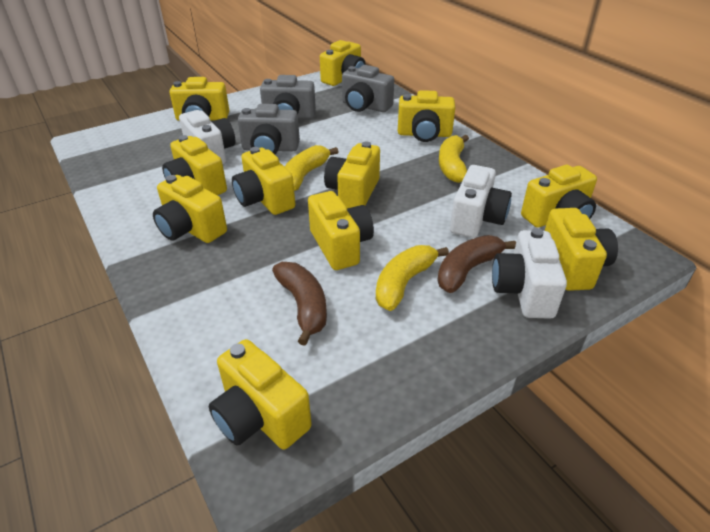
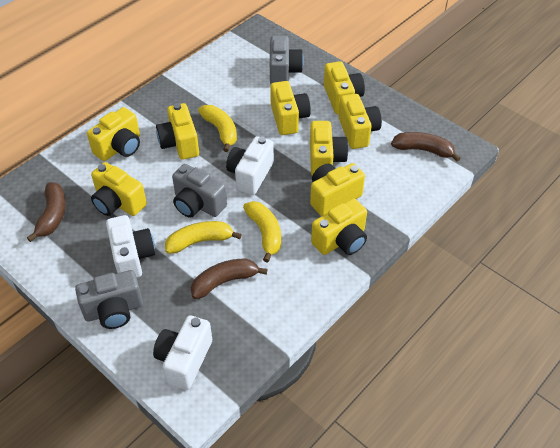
brown banana: 2 -> 3
yellow camera: 11 -> 9

